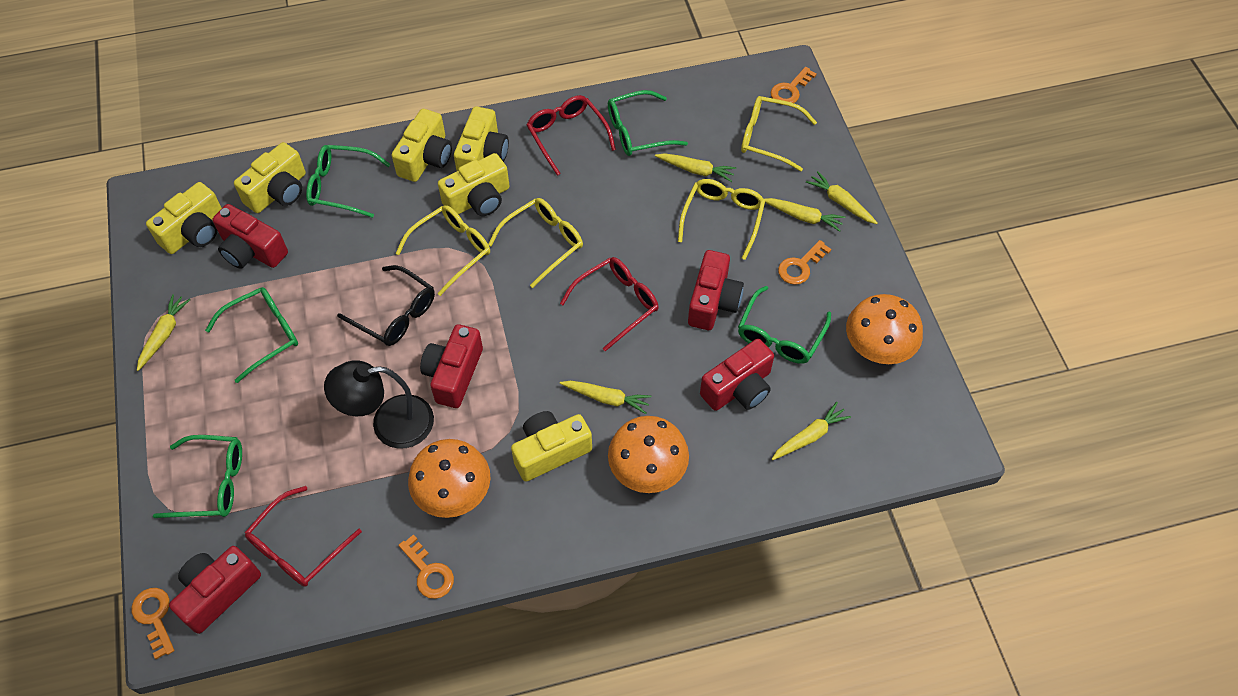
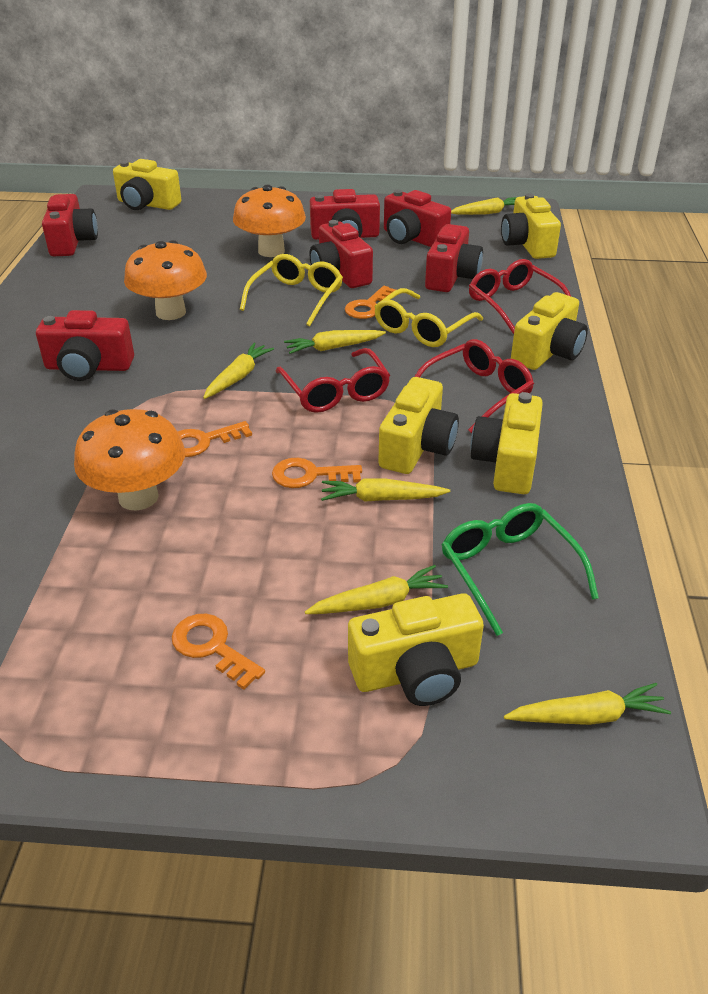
black glasses: 1 -> 0
black lamp: 1 -> 0
green glasses: 5 -> 1
red camera: 5 -> 6
yellow glasses: 4 -> 2

